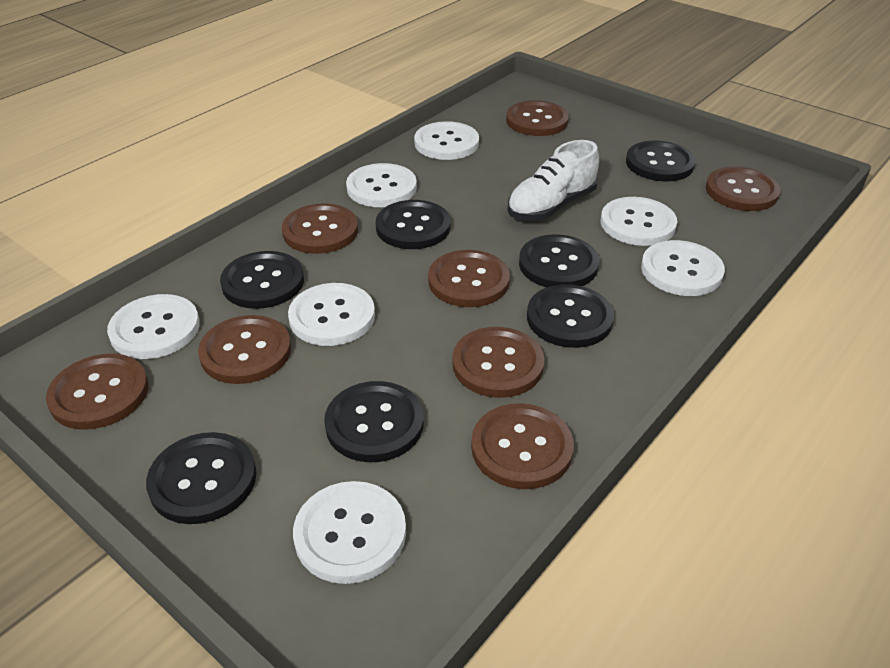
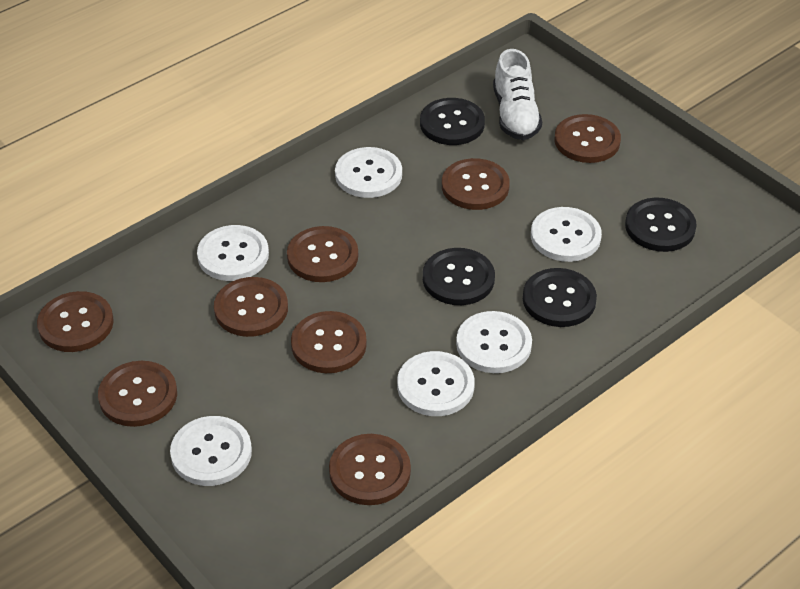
black button: 7 -> 4
white button: 7 -> 6

